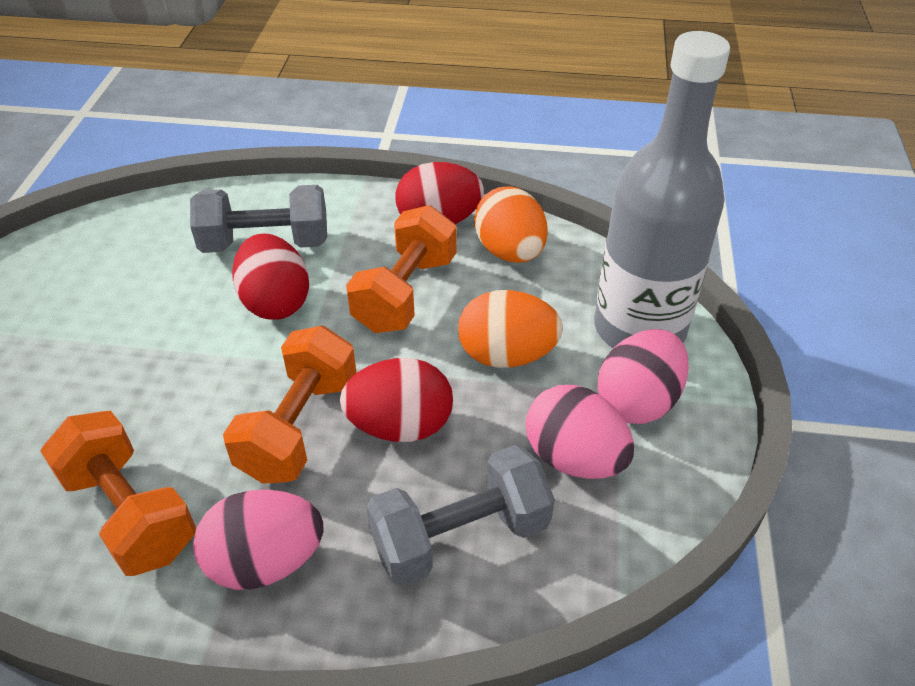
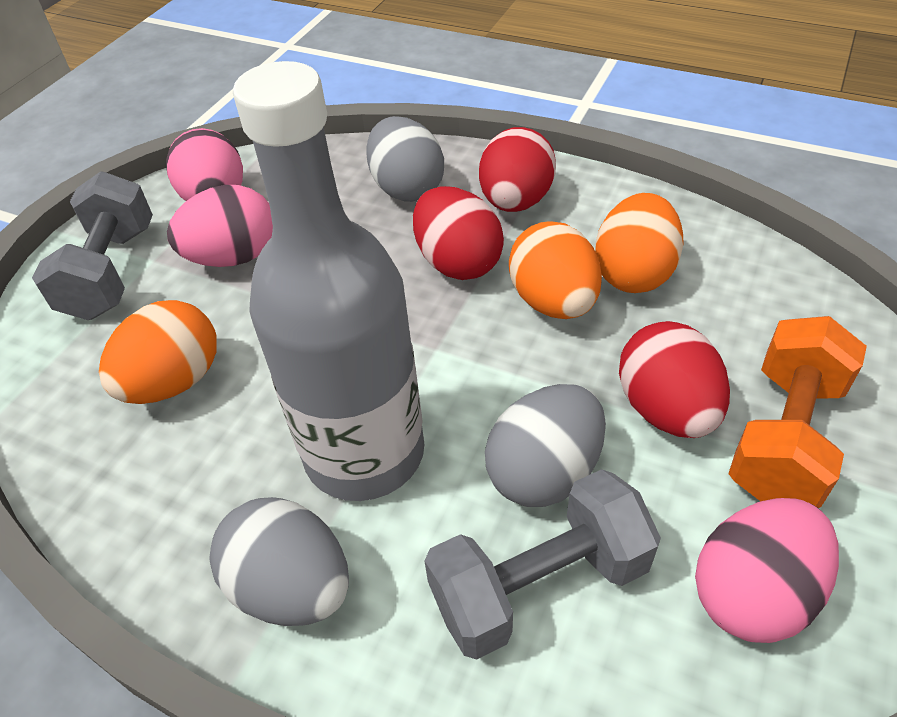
grey egg: 0 -> 3
orange dumbbell: 3 -> 1
orange egg: 2 -> 3

